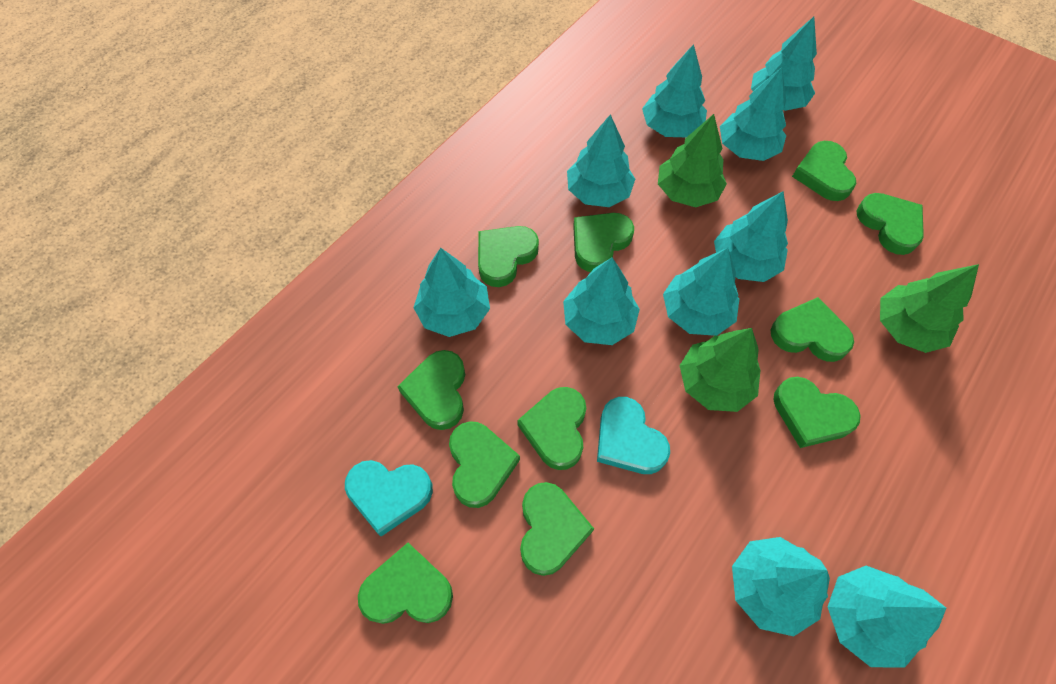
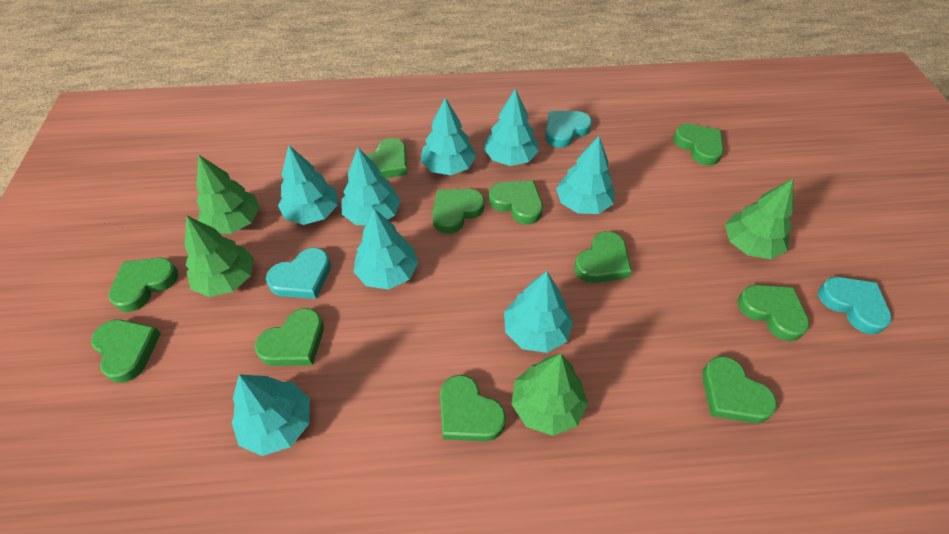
green tree: 3 -> 4
turquoise heart: 2 -> 3
turquoise tree: 10 -> 8

